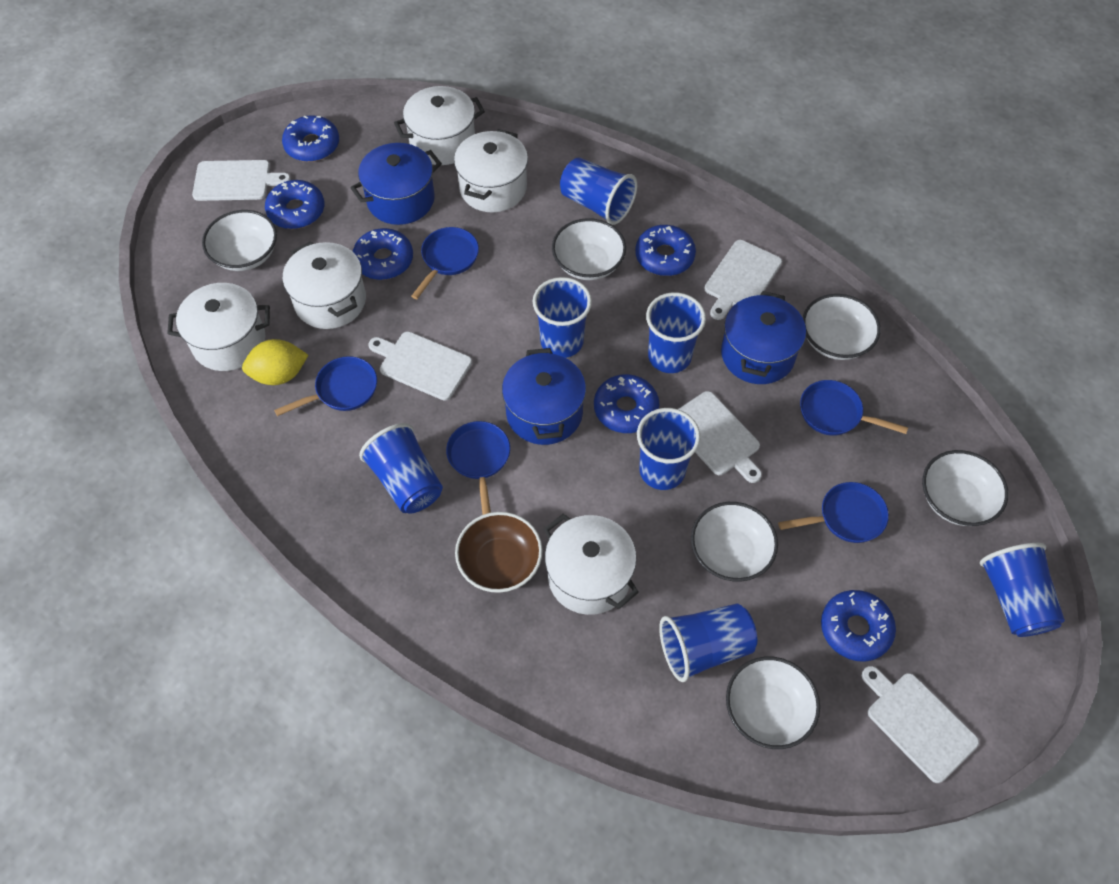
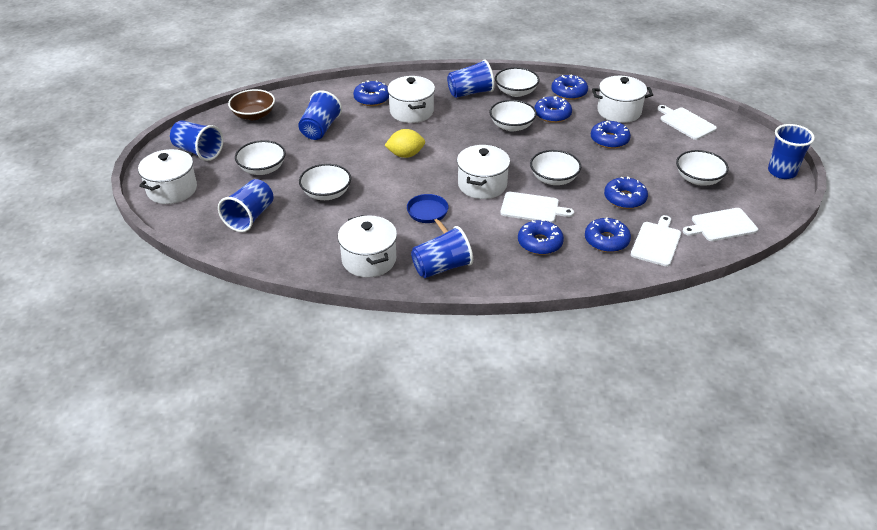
blue cup: 7 -> 6
blue donut: 6 -> 7
blue pan: 5 -> 1
blue pot: 3 -> 0
white cutting board: 5 -> 4

